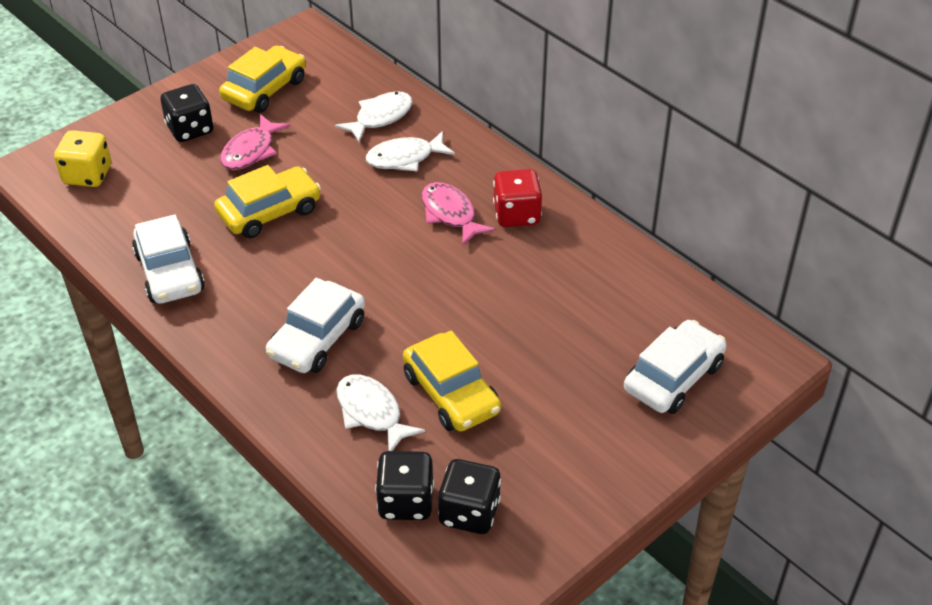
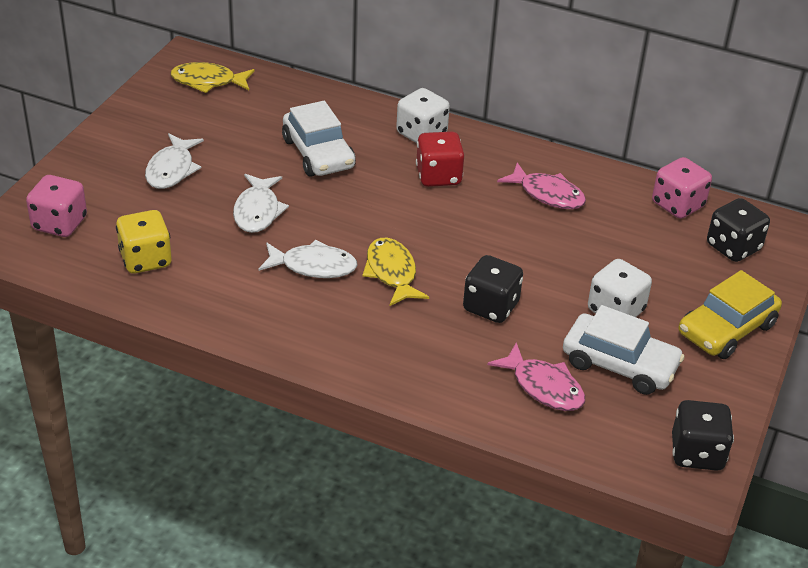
pink dice: 0 -> 2
white car: 3 -> 2
white dice: 0 -> 2
yellow car: 3 -> 1
yellow fish: 0 -> 2

